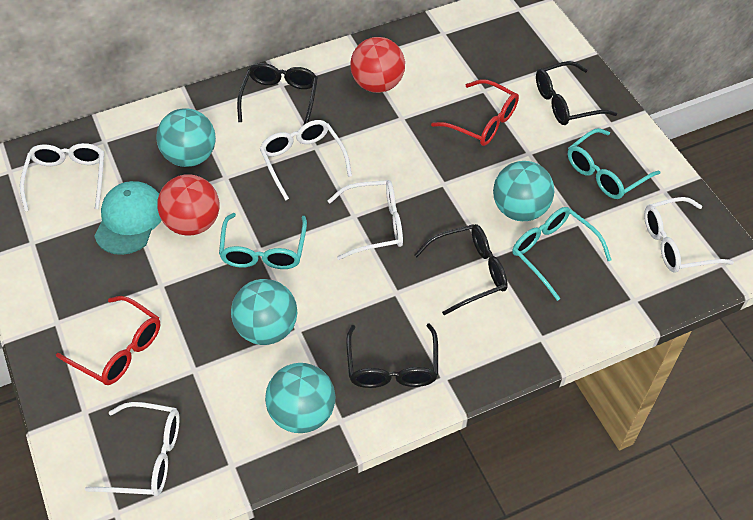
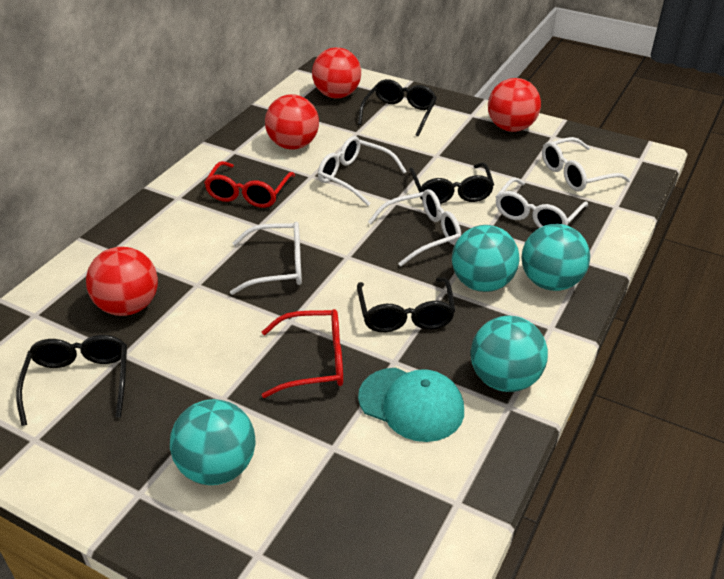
red ball: 2 -> 4
turquoise glasses: 3 -> 0

